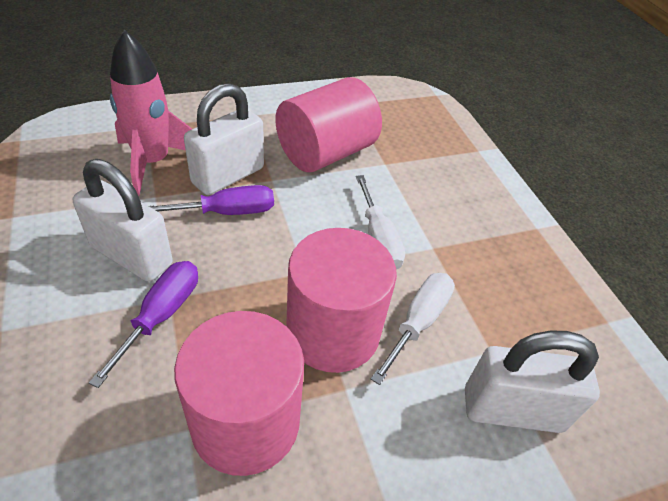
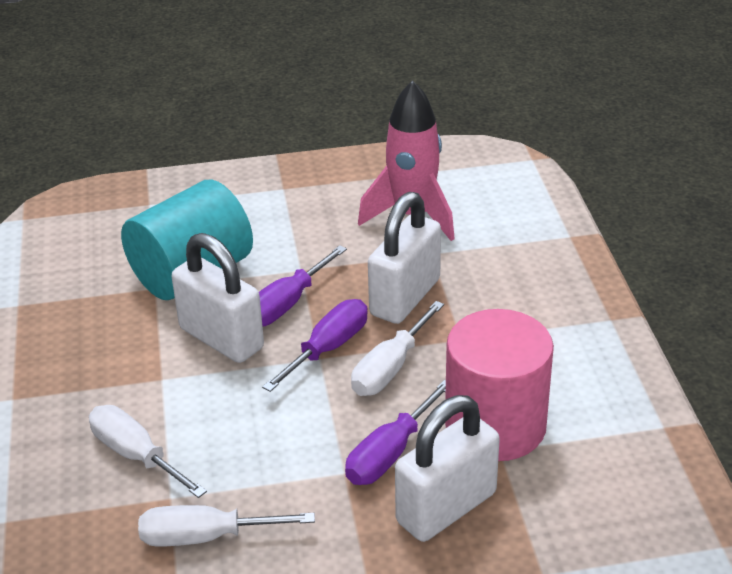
pink cylinder: 3 -> 1
purple screwdriver: 2 -> 3
turquoise cylinder: 0 -> 1
white screwdriver: 2 -> 3

